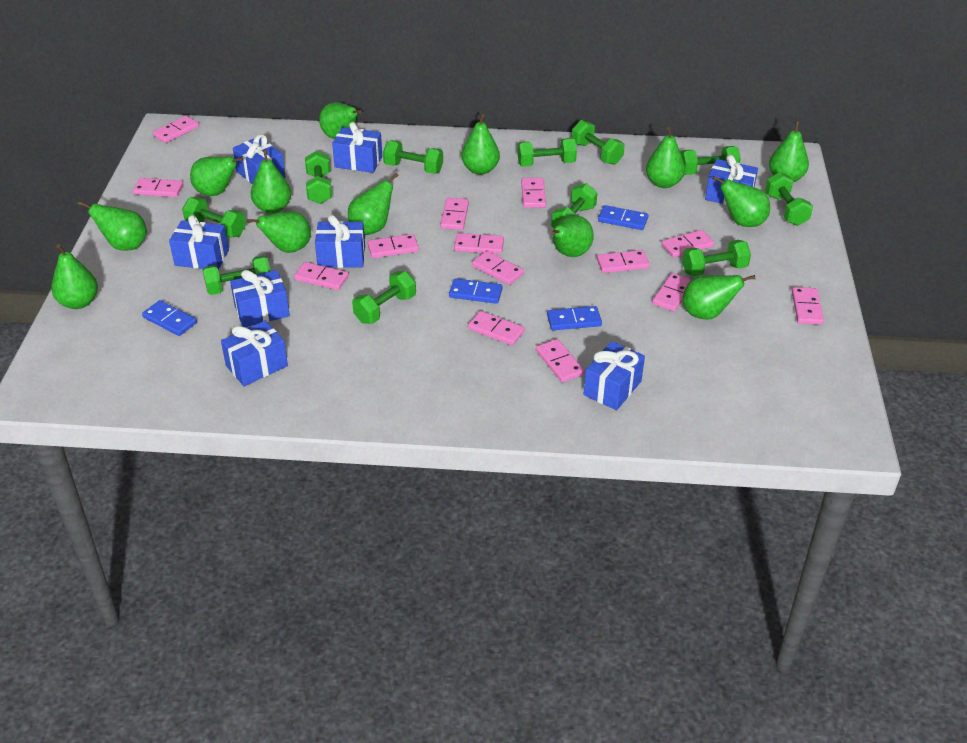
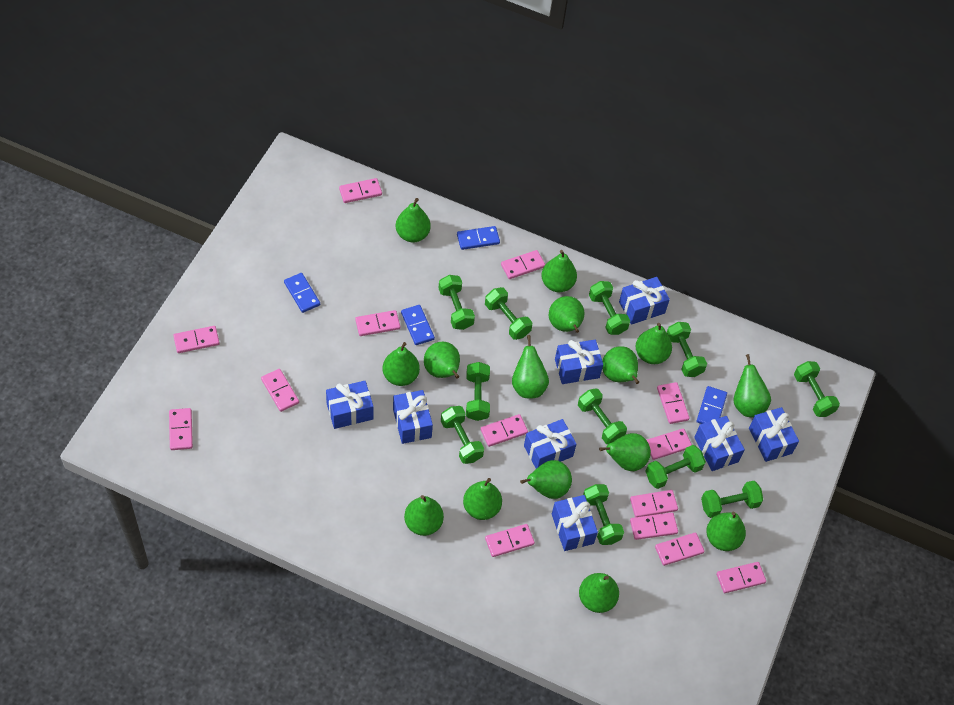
green pear: 13 -> 15

